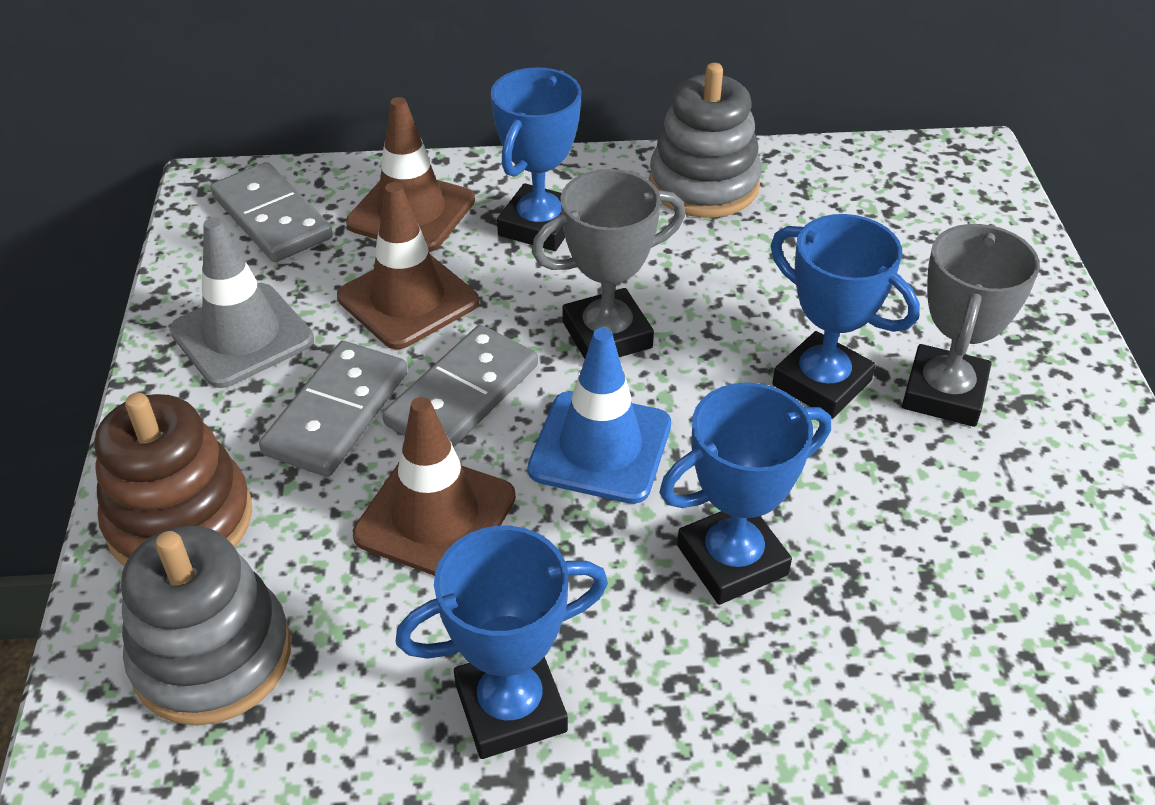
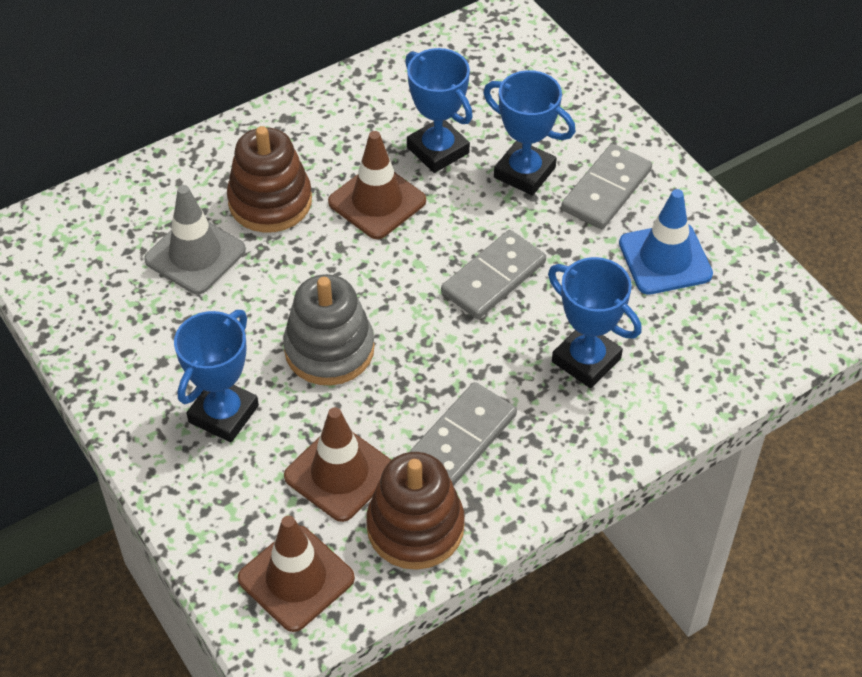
brown stacking toy: 1 -> 2
grey stacking toy: 2 -> 1
grey trophy: 2 -> 0

